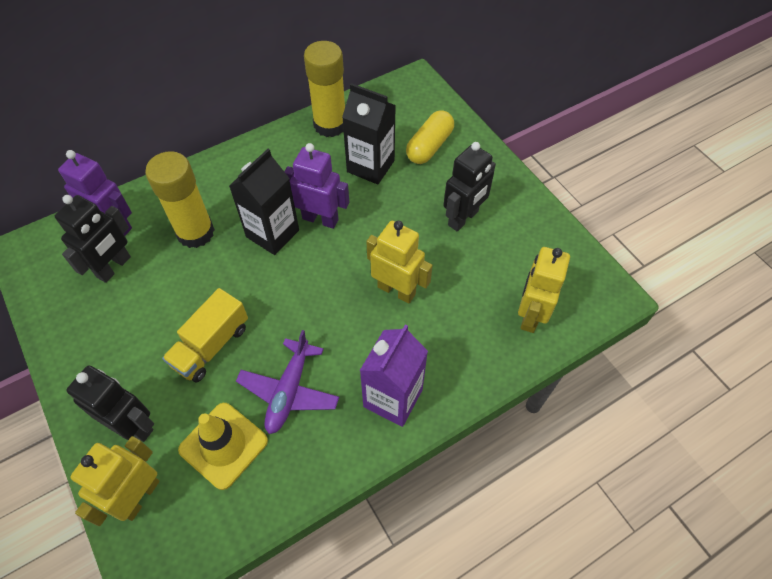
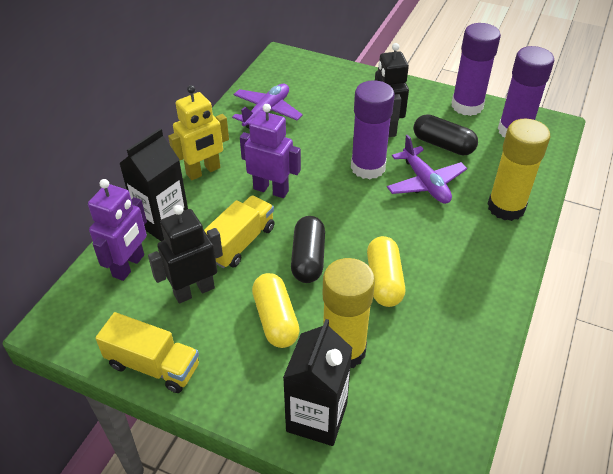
black capsule: 0 -> 2
black robot: 3 -> 2
purple carton: 1 -> 0
purple glue stick: 0 -> 3
purple plane: 1 -> 2
yellow capsule: 1 -> 2
yellow robot: 3 -> 1
yellow traffic cone: 1 -> 0
yellow truck: 1 -> 2

